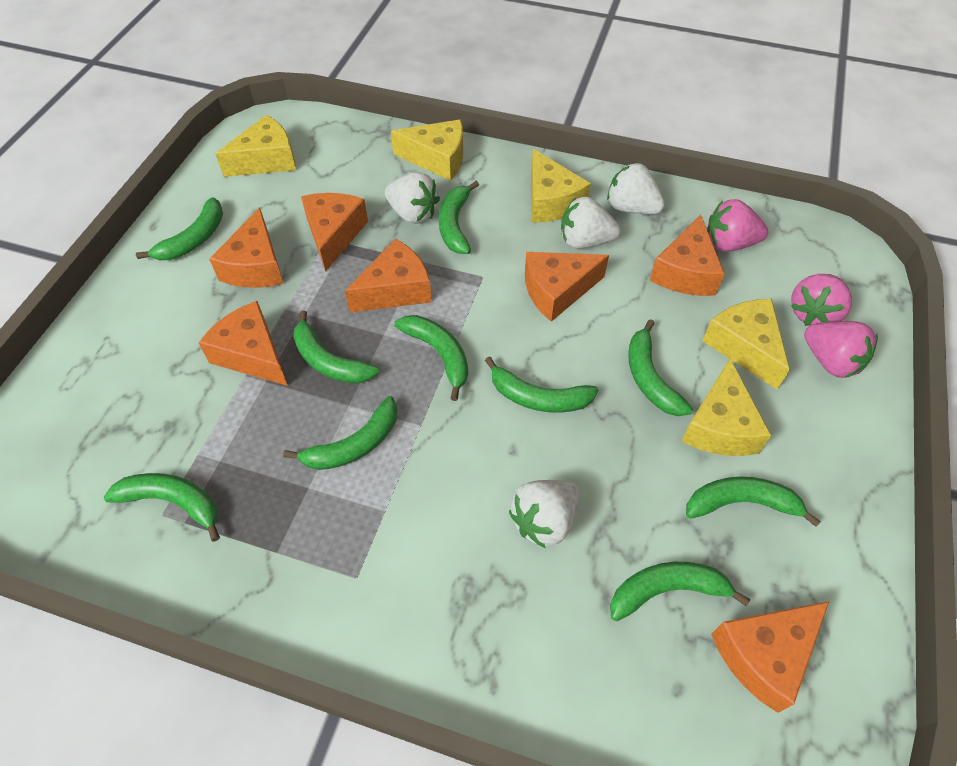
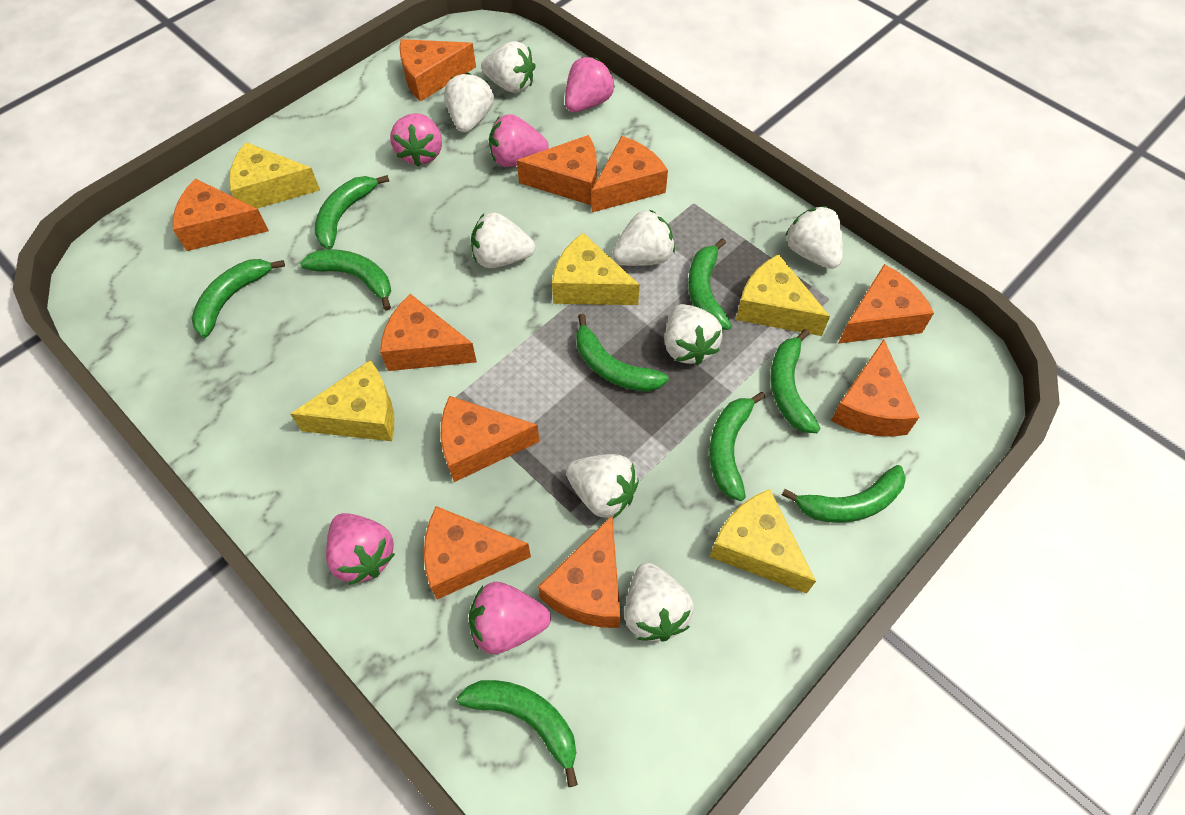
green banana: 10 -> 9
orange cheese: 7 -> 10
pink strawberry: 3 -> 5
white strawberry: 4 -> 8

